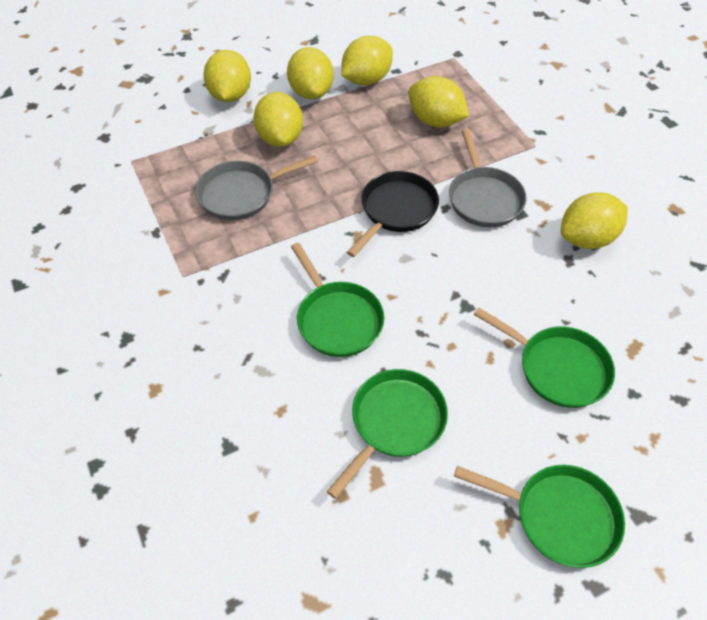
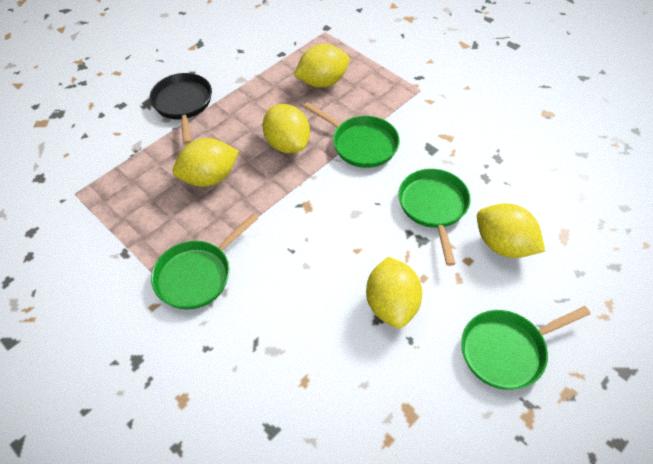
grey pan: 2 -> 0
yellow lemon: 6 -> 5

